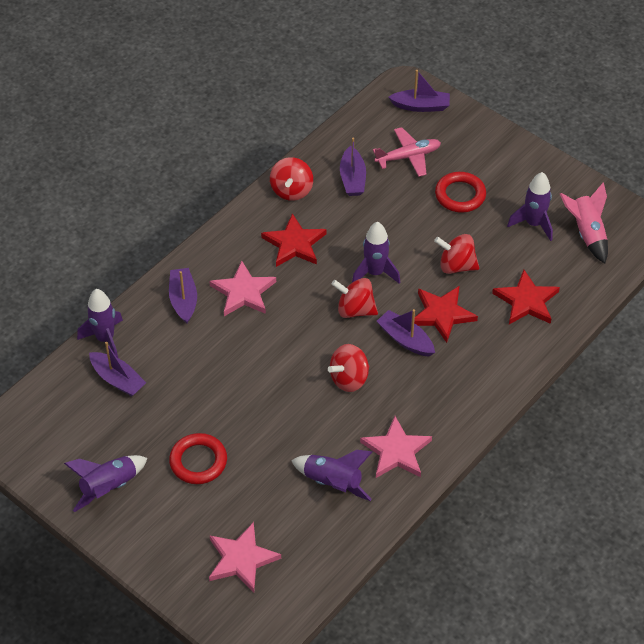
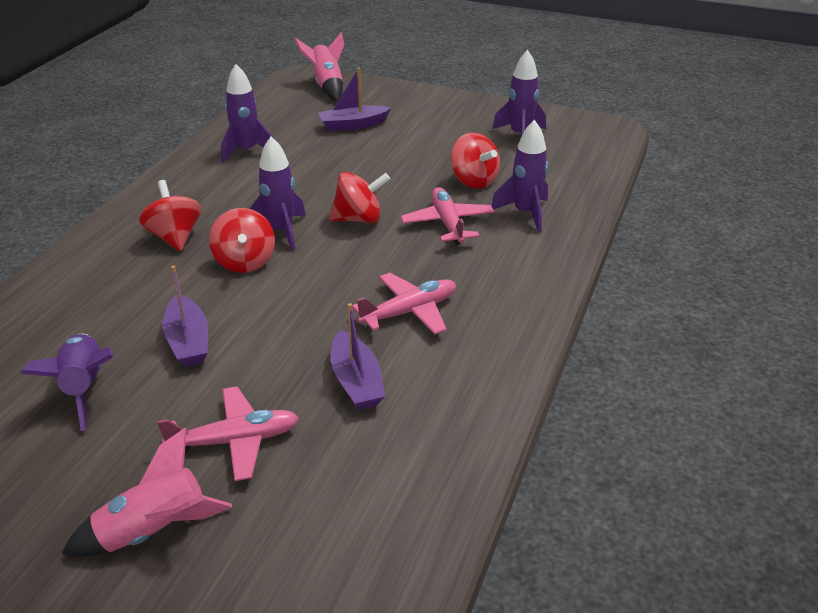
pink plane: 1 -> 3
pink rocket: 1 -> 2
pink star: 3 -> 0
purple boat: 5 -> 3
red ring: 2 -> 0
red star: 3 -> 0

